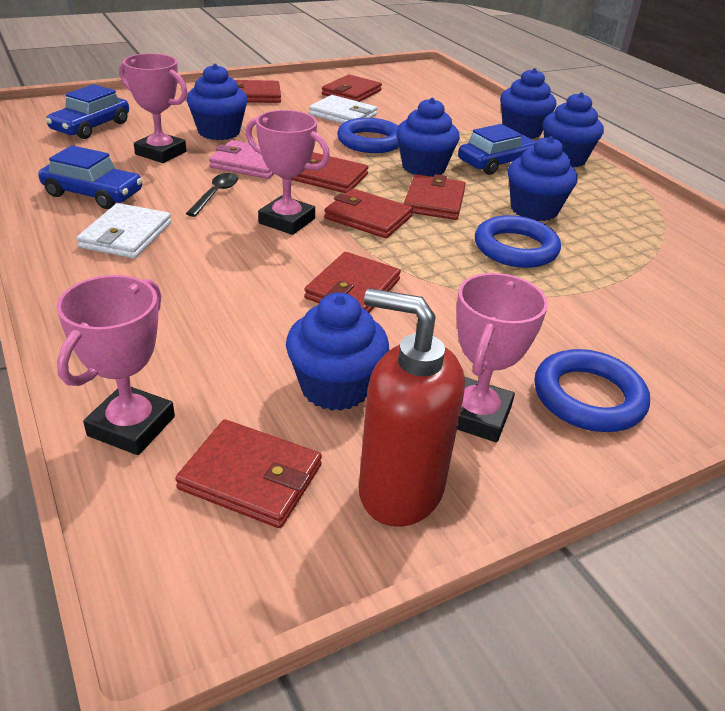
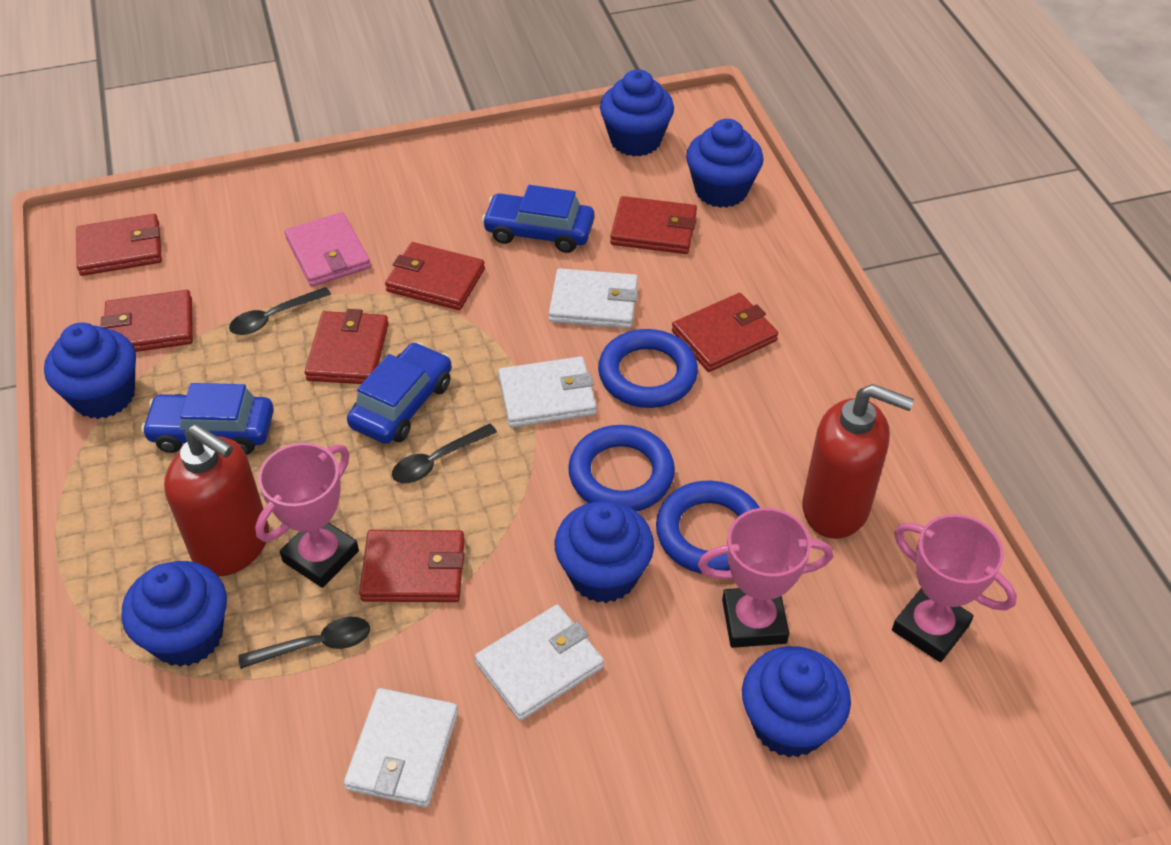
black spoon: 1 -> 3
pink trophy: 4 -> 3
red soap dispenser: 1 -> 2
white wallet: 2 -> 4

